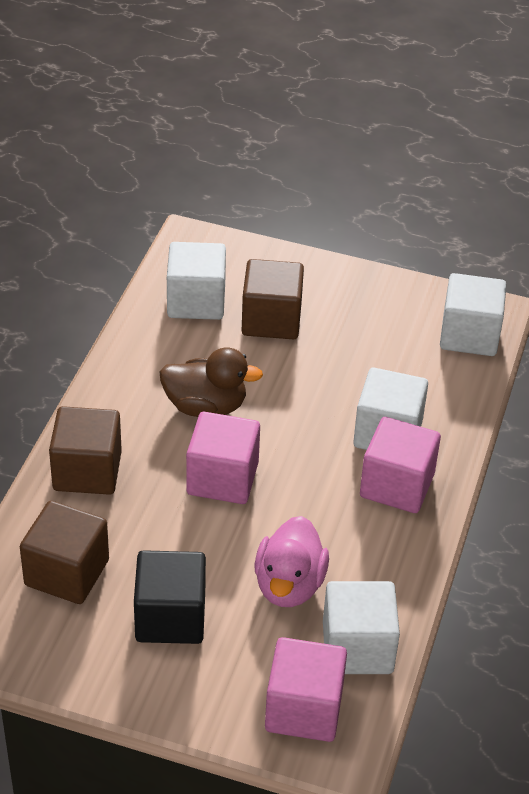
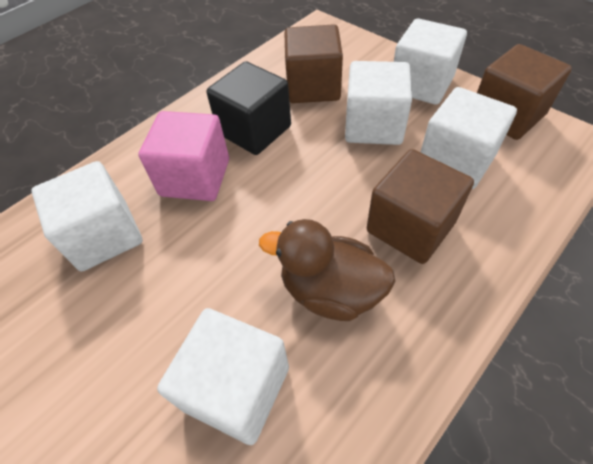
pink cube: 3 -> 1
pink duck: 1 -> 0
white cube: 4 -> 5

